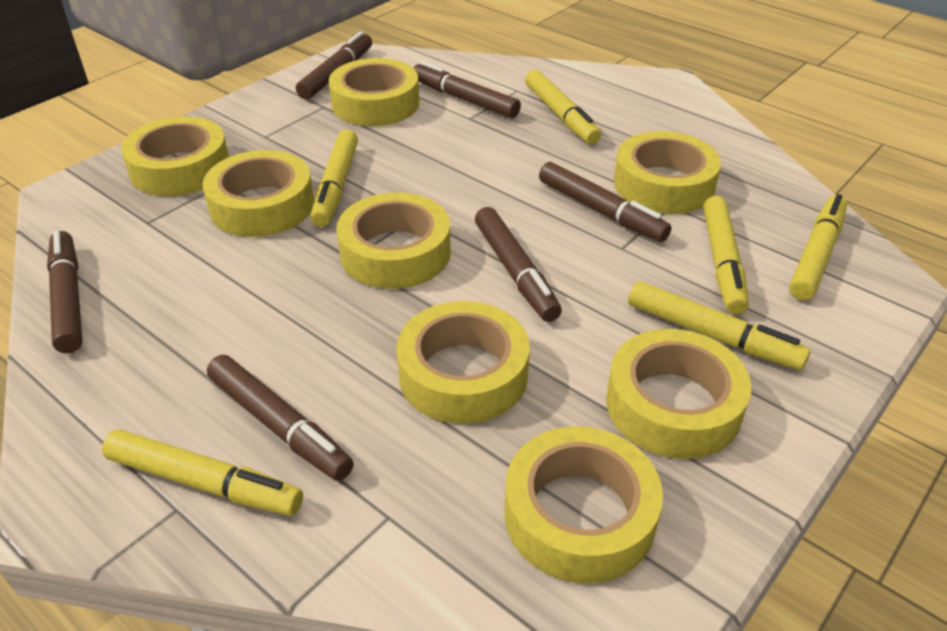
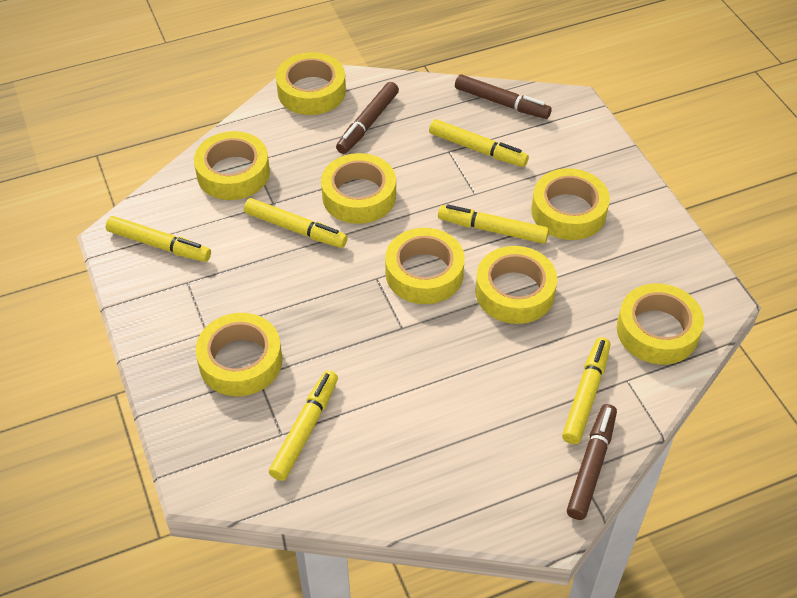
brown marker: 6 -> 3

